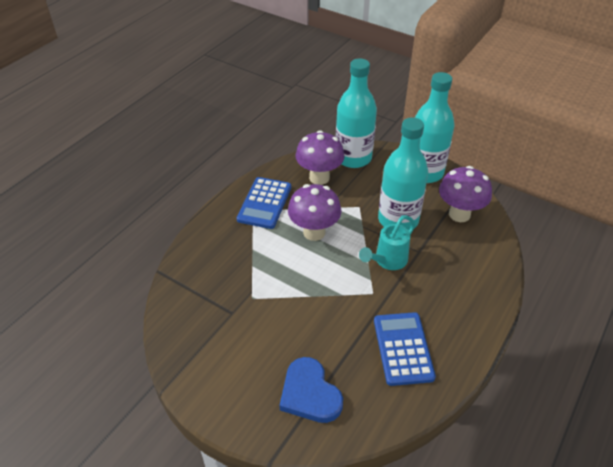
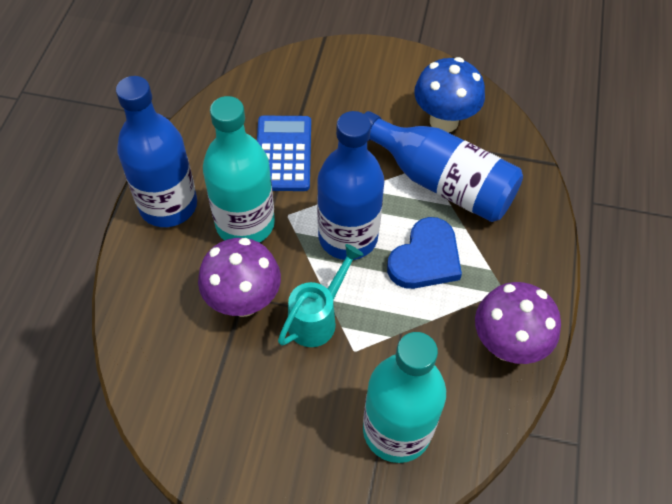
blue bottle: 0 -> 3
blue calculator: 2 -> 1
blue mushroom: 0 -> 1
purple mushroom: 3 -> 2
turquoise bottle: 3 -> 2

